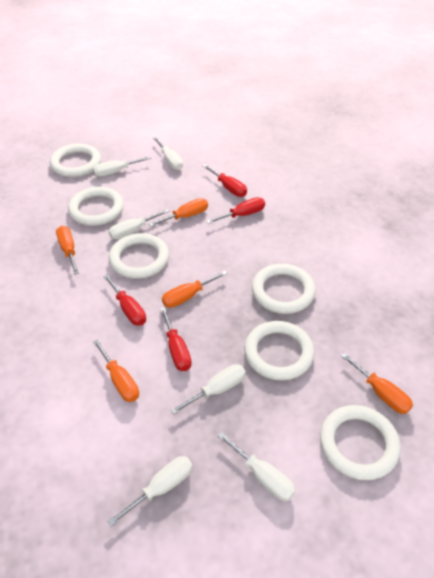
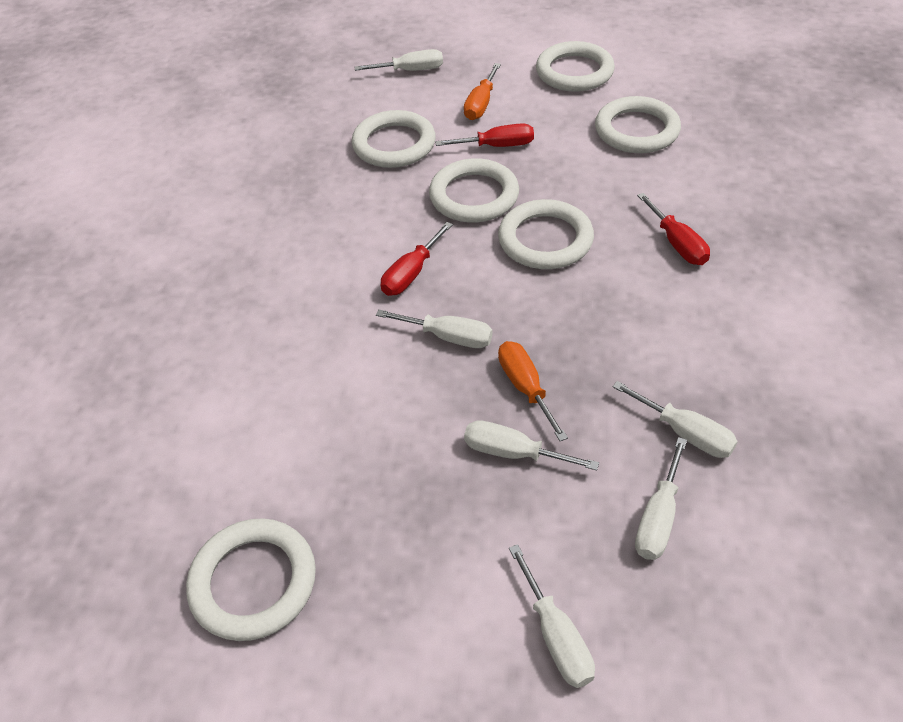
orange screwdriver: 5 -> 2
red screwdriver: 4 -> 3

